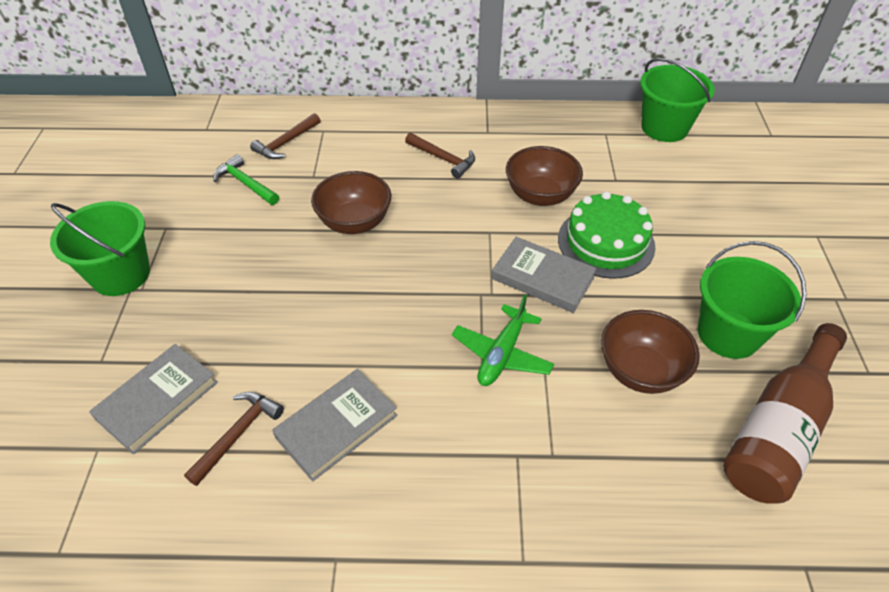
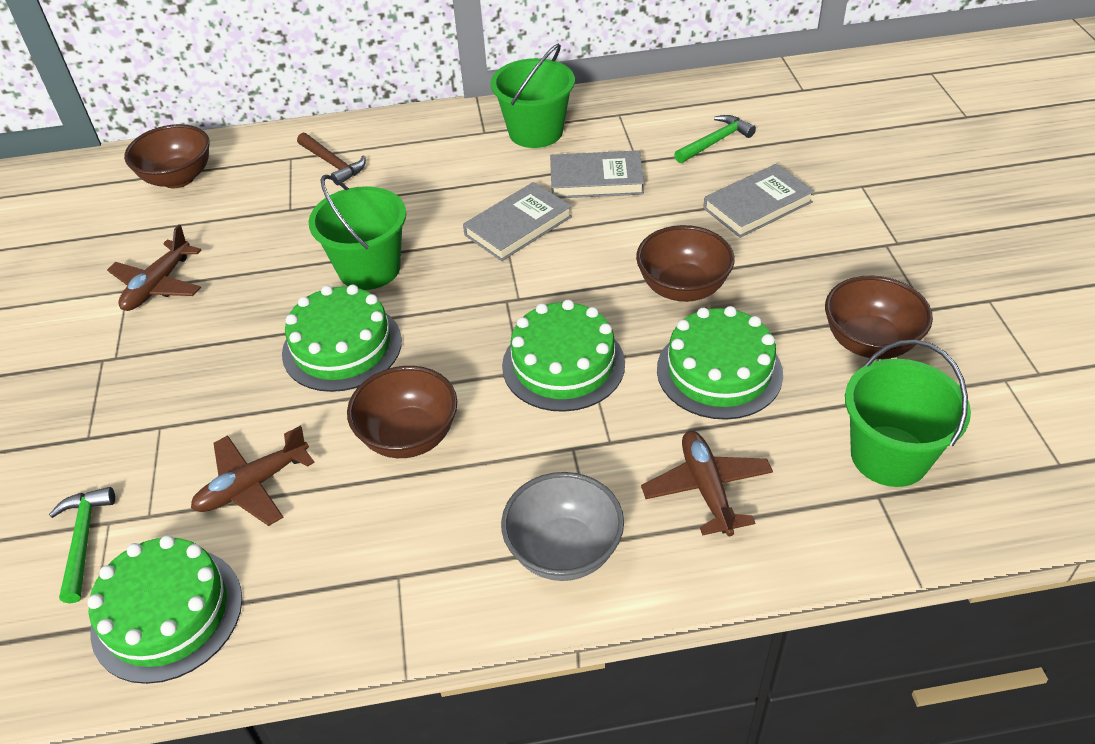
brown bottle: 1 -> 0
brown bowl: 3 -> 4
brown hammer: 3 -> 1
brown plane: 0 -> 3
green cake: 1 -> 4
green hammer: 1 -> 2
green plane: 1 -> 0
grey bowl: 0 -> 1

